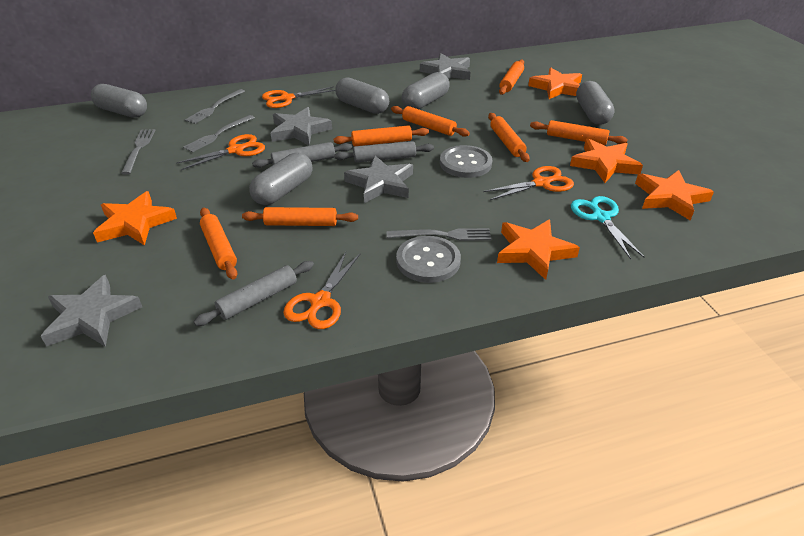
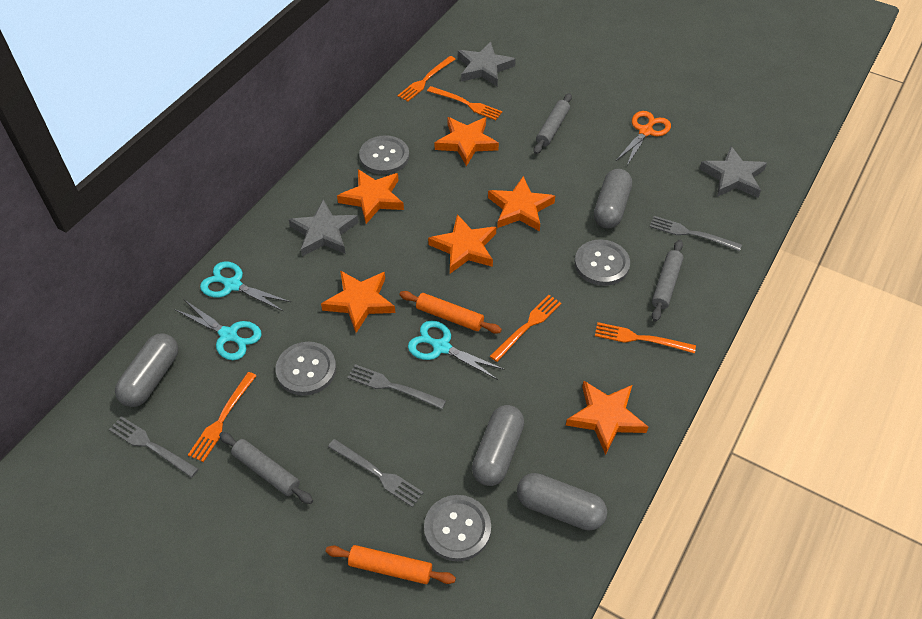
grey button: 2 -> 4
grey capsule: 5 -> 4
grey star: 4 -> 3
orange fork: 0 -> 5
orange rolling pin: 7 -> 2
orange scissors: 4 -> 1
orange star: 5 -> 6
turquoise scissors: 1 -> 3

